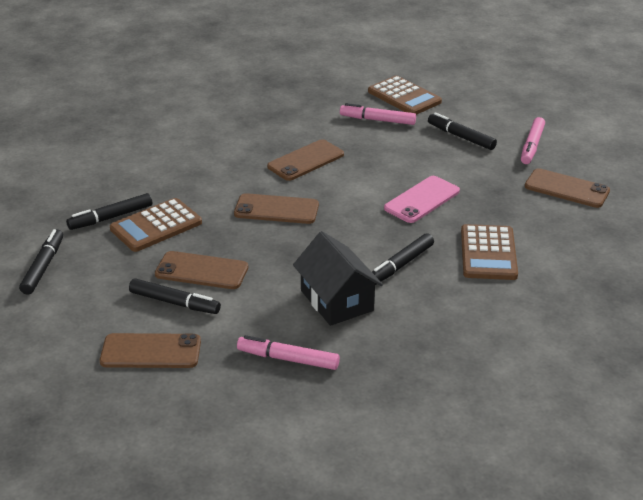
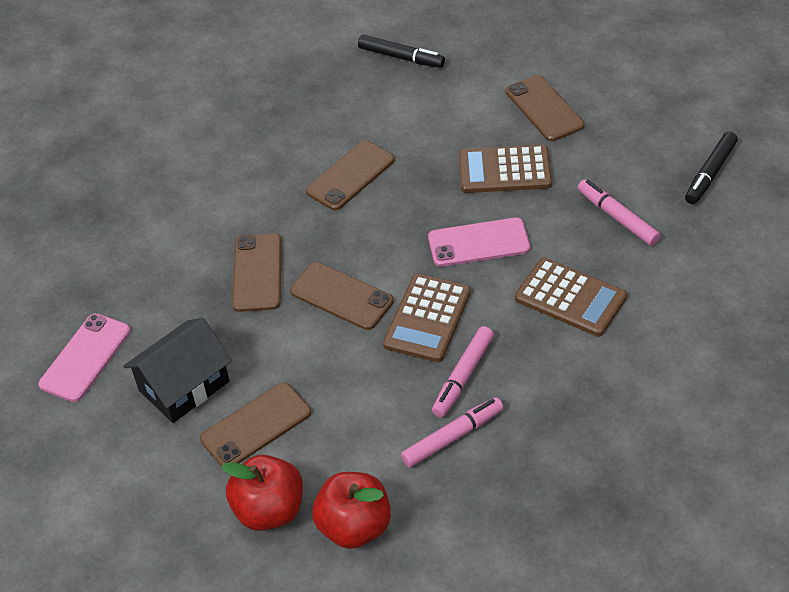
black marker: 5 -> 2
pink phone: 1 -> 2
red apple: 0 -> 2

